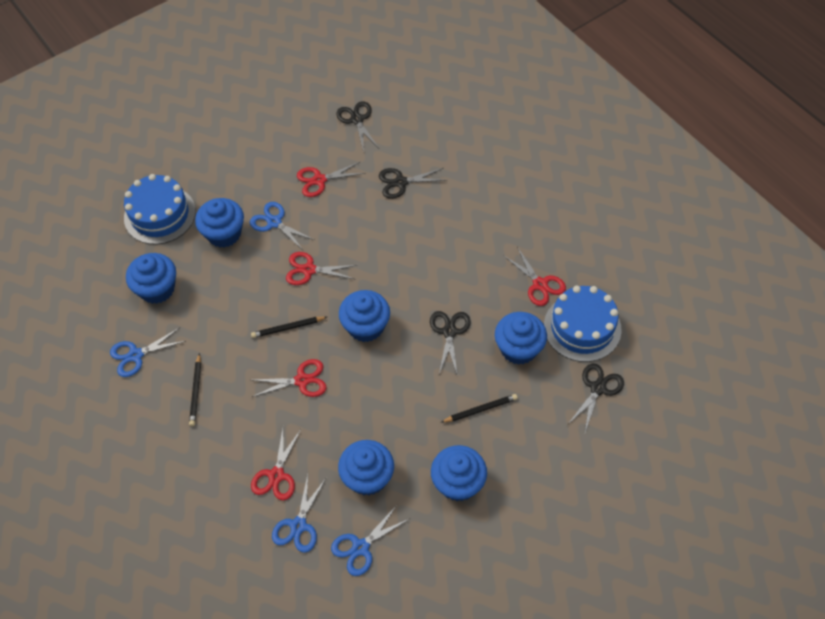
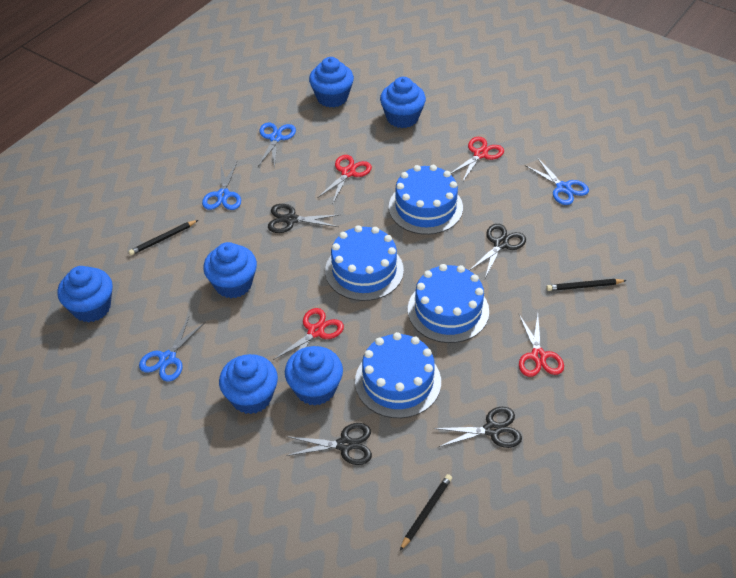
blue cake: 2 -> 4
red scissors: 5 -> 4

